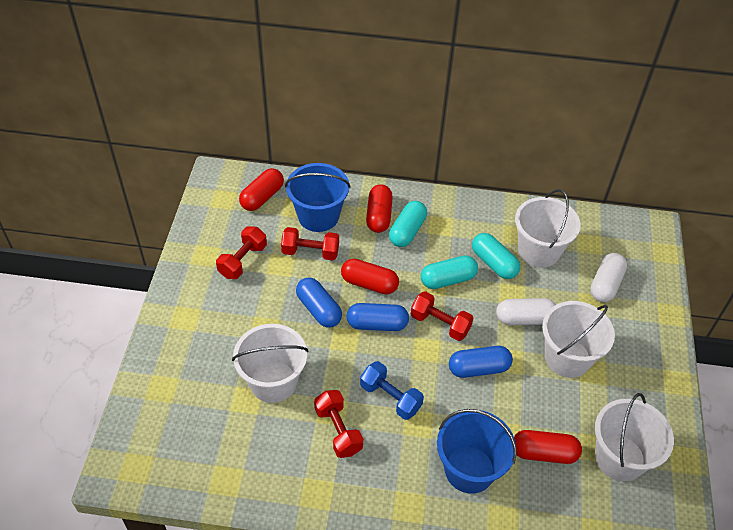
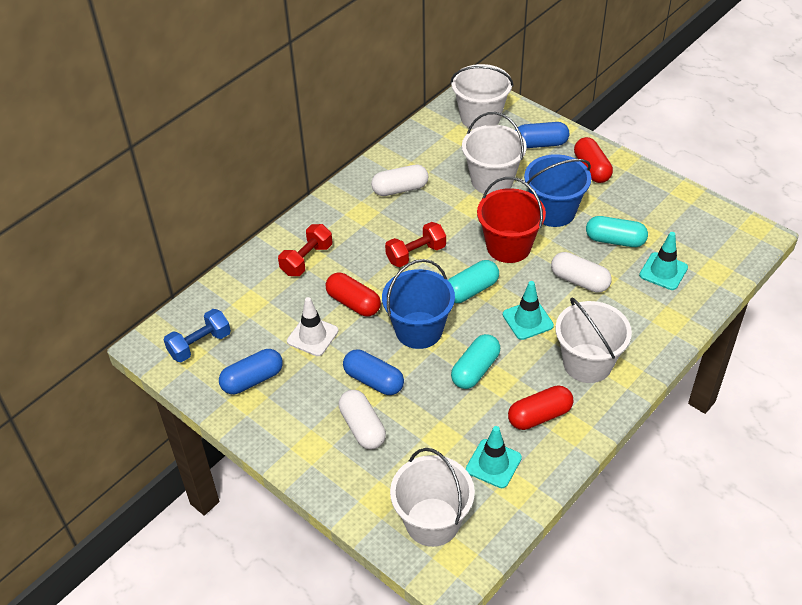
red bucket: 0 -> 1
red capsule: 4 -> 3
red dumbbell: 4 -> 2
turquoise traffic cone: 0 -> 3
white capsule: 2 -> 3
white traffic cone: 0 -> 1

